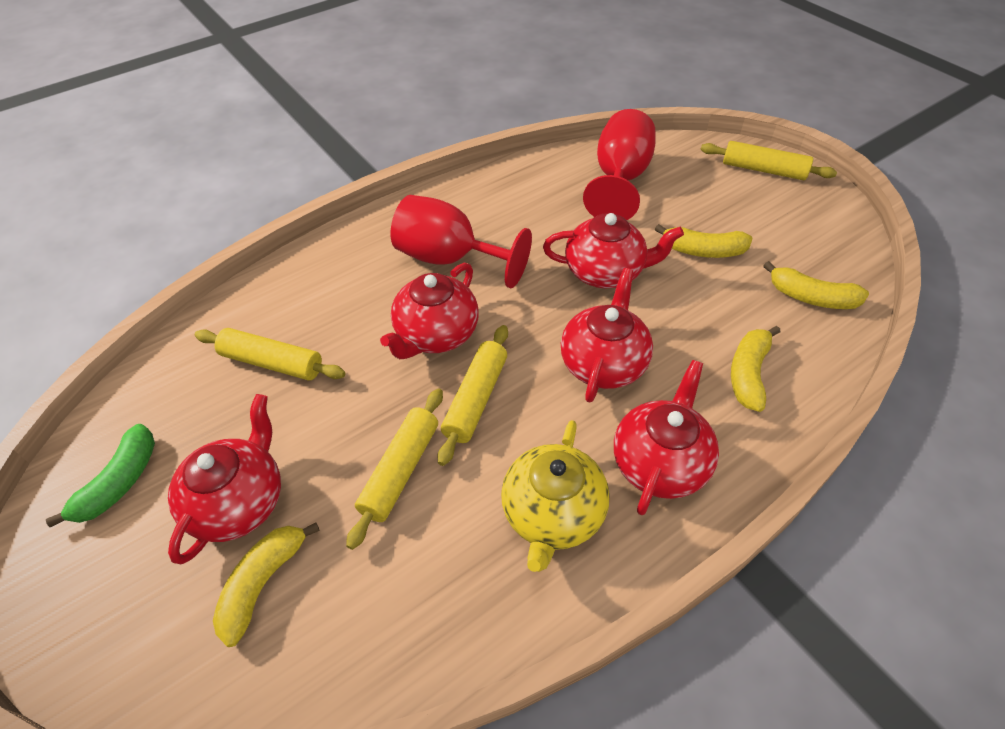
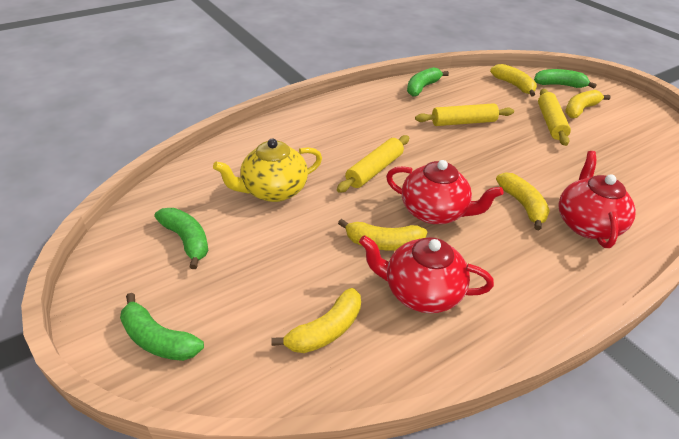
green banana: 1 -> 4
red goblet: 2 -> 0
red teapot: 5 -> 3
yellow banana: 4 -> 5
yellow rolling pin: 4 -> 3

